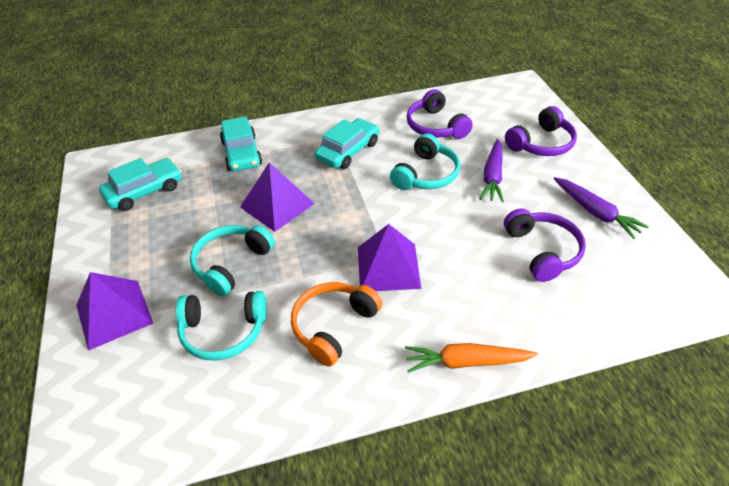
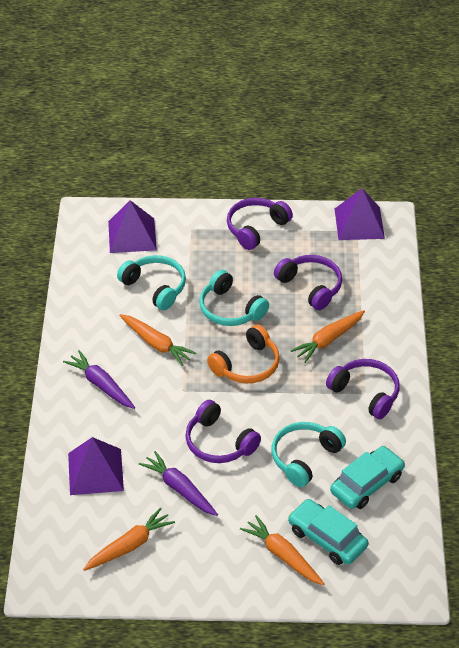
orange carrot: 1 -> 4
purple headphones: 3 -> 4
turquoise car: 3 -> 2

